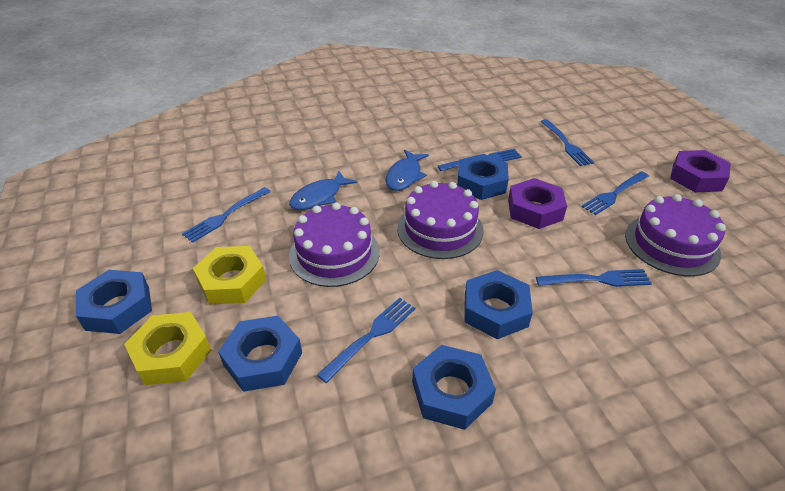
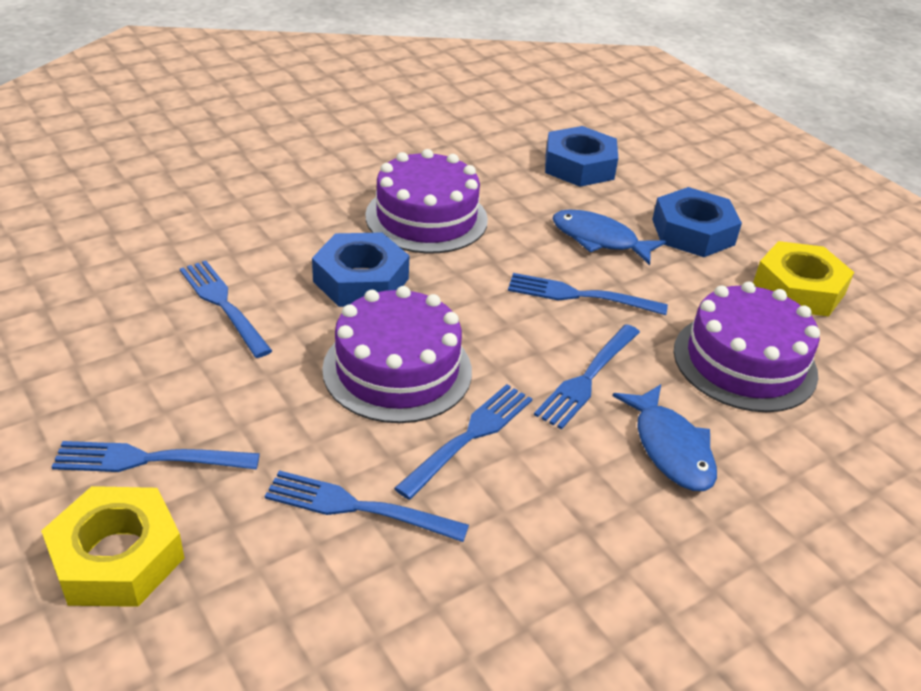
blue nut: 5 -> 3
purple nut: 2 -> 0

